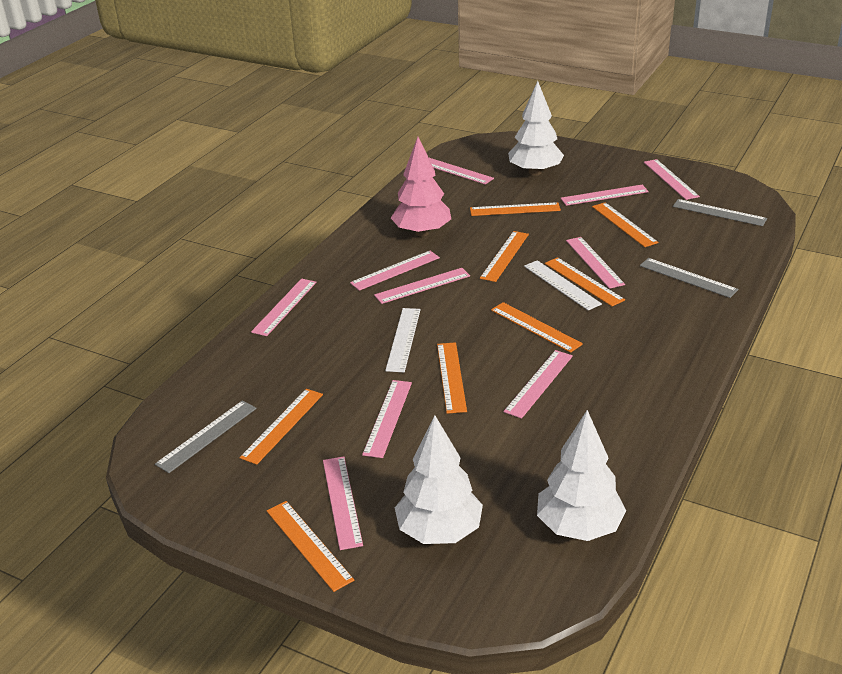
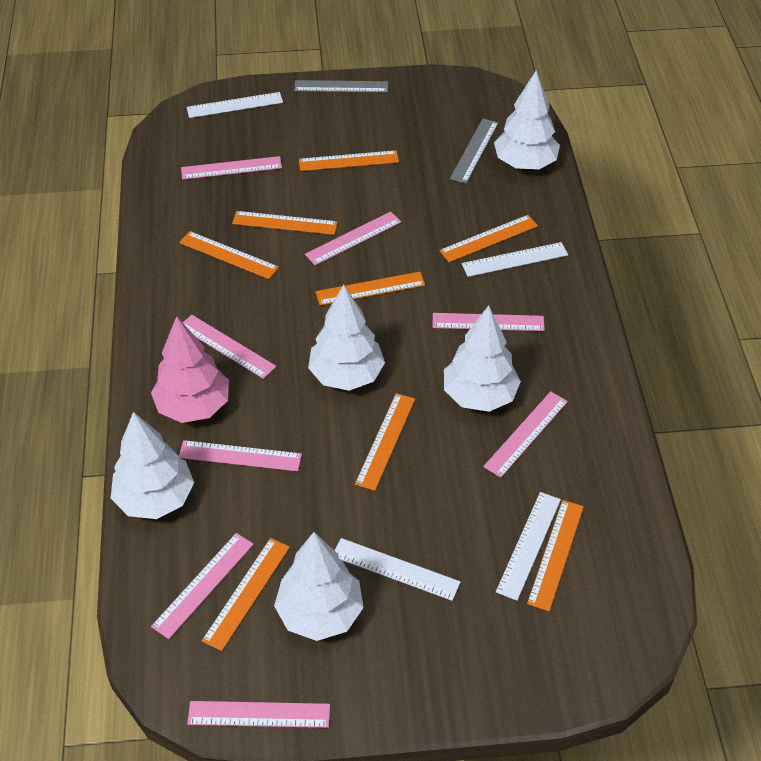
grey ruler: 3 -> 2
pink ruler: 10 -> 8
white ruler: 2 -> 4
white tree: 3 -> 5

